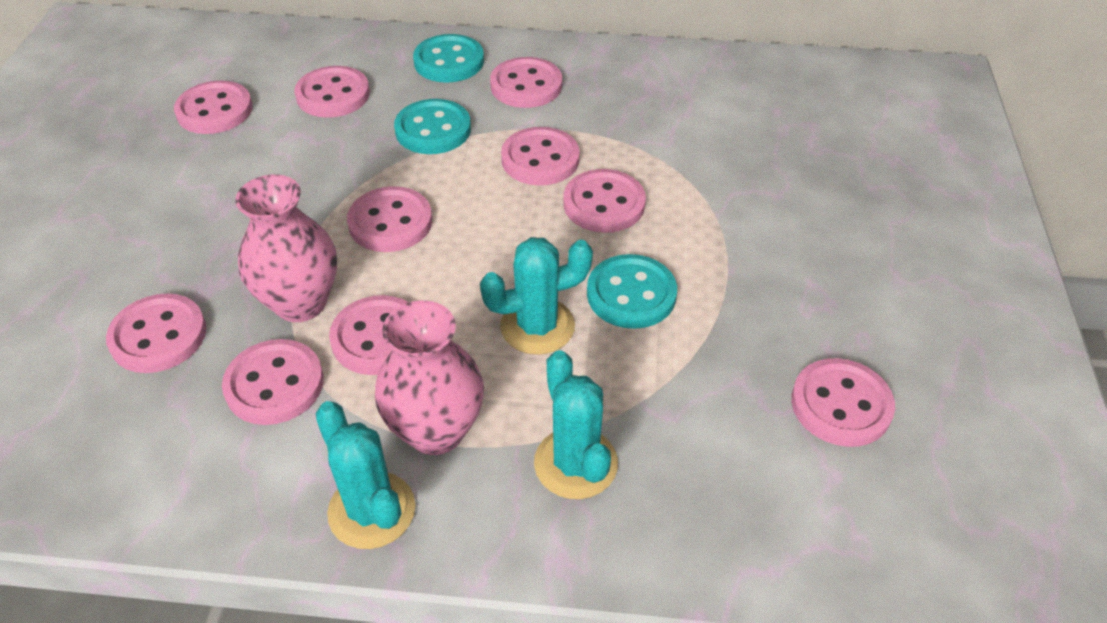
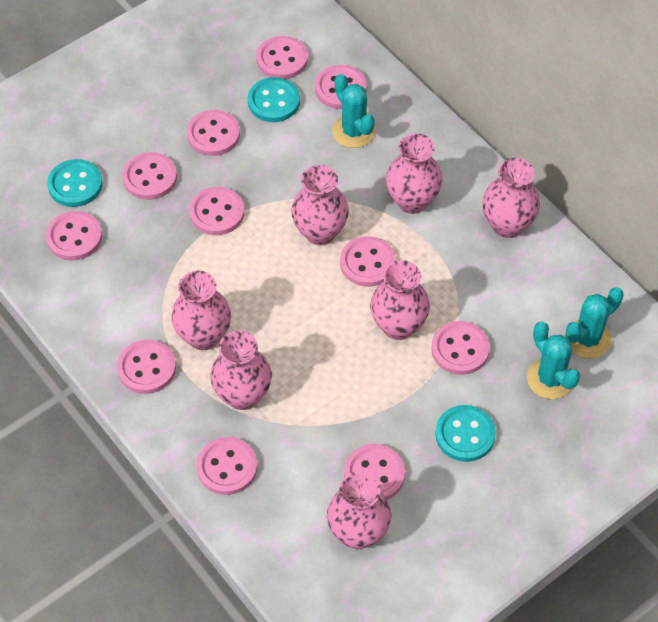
pink button: 10 -> 11
pink vase: 2 -> 7

